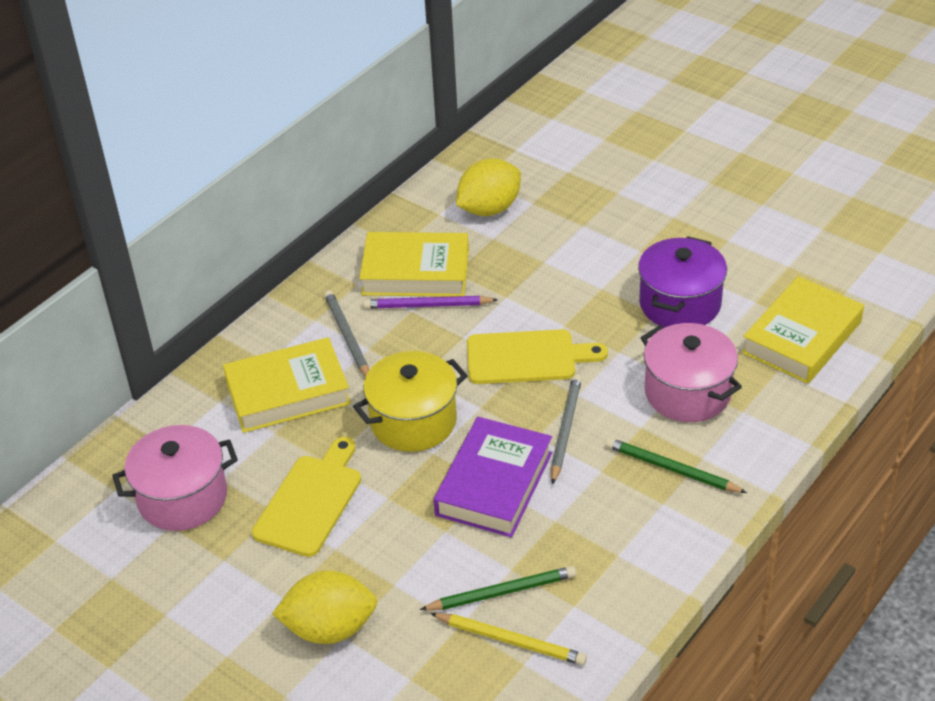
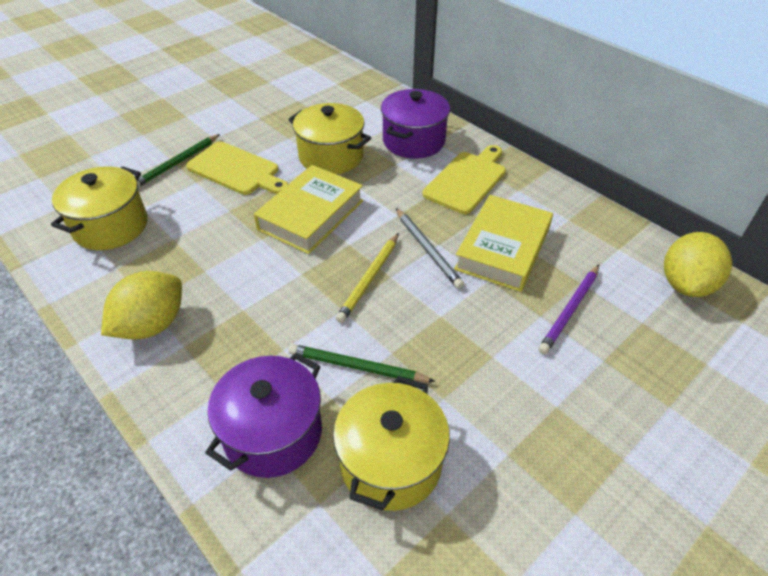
grey pencil: 2 -> 1
pink pot: 2 -> 0
purple book: 1 -> 0
purple pot: 1 -> 2
yellow book: 3 -> 2
yellow pot: 1 -> 3

